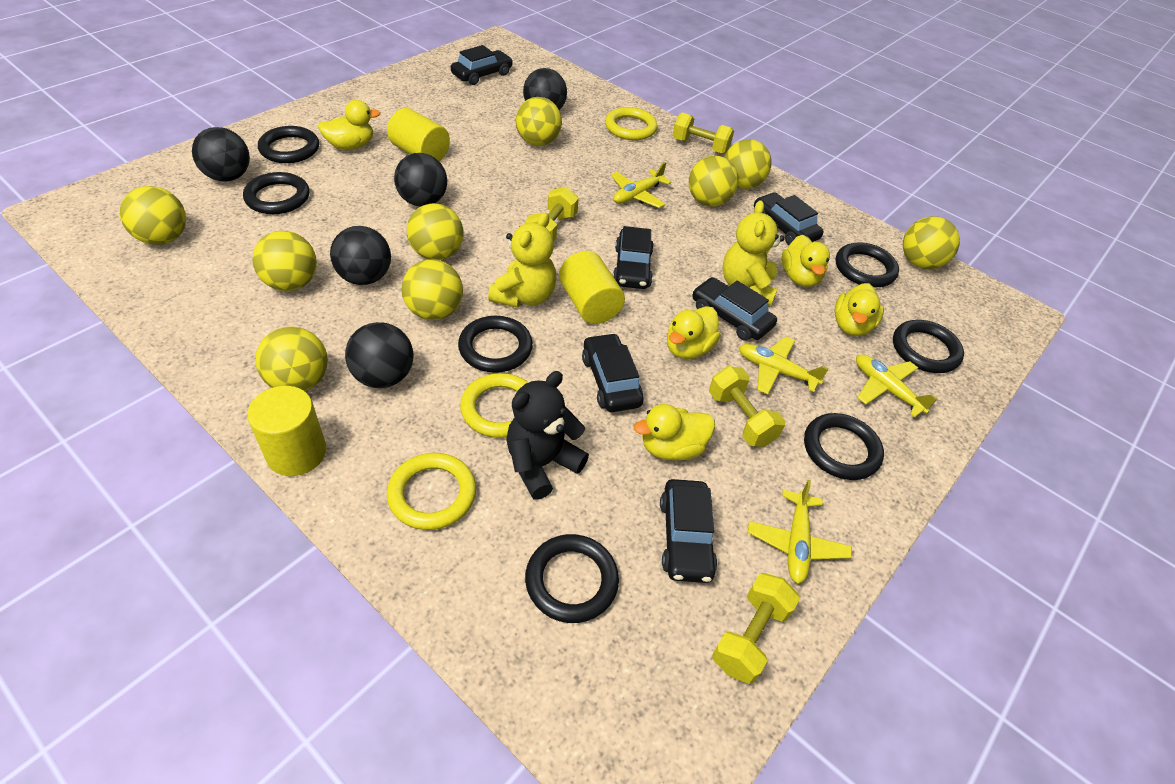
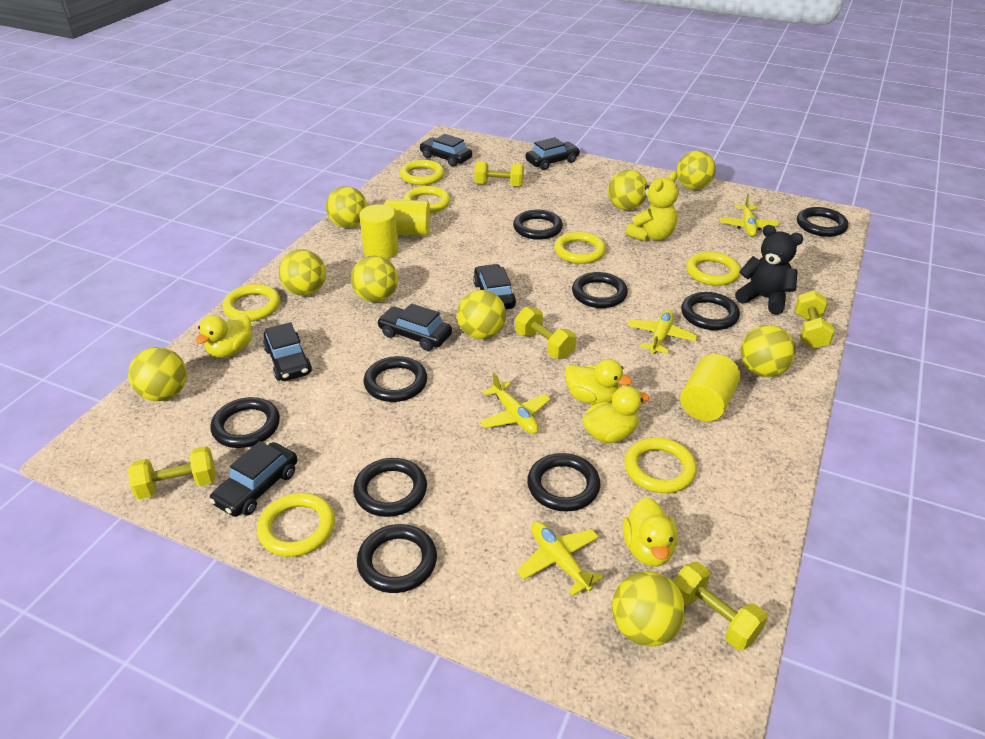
black ball: 5 -> 0
black ring: 7 -> 9
yellow duck: 5 -> 4
yellow dumbbell: 4 -> 5
yellow ring: 3 -> 7
yellow teddy bear: 2 -> 1

